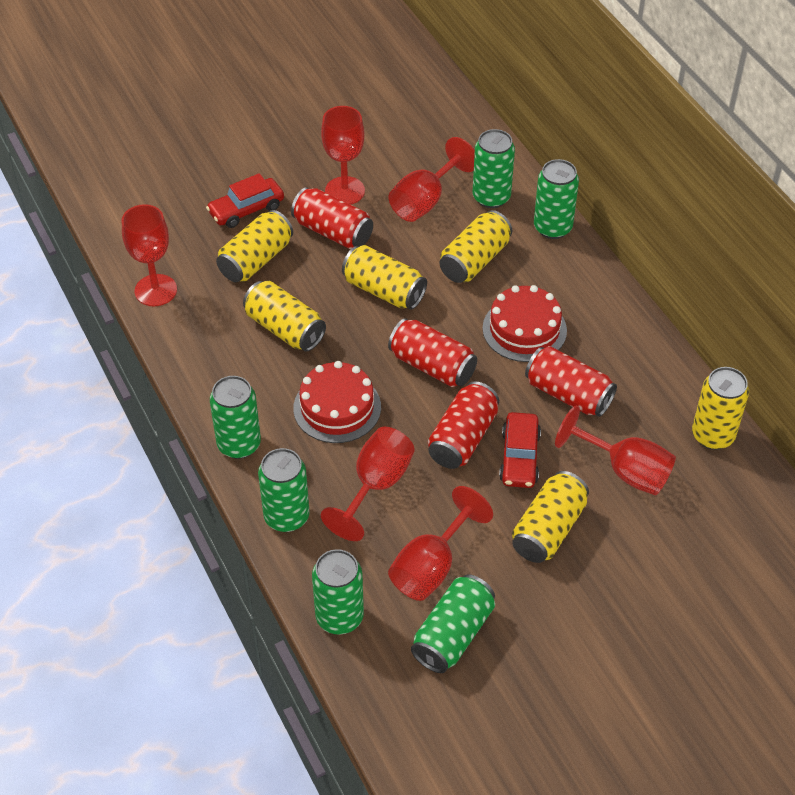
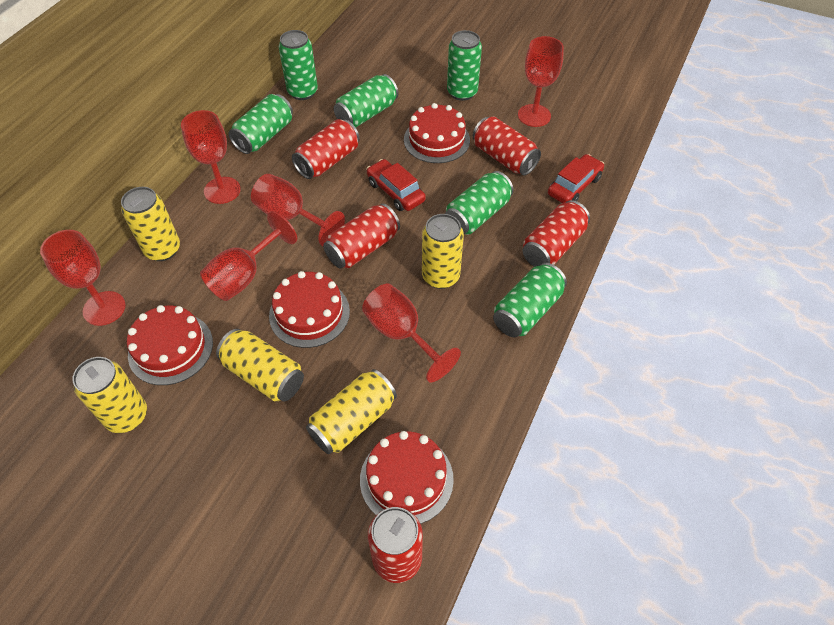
red cake: 2 -> 4
red can: 4 -> 5
yellow can: 6 -> 5

